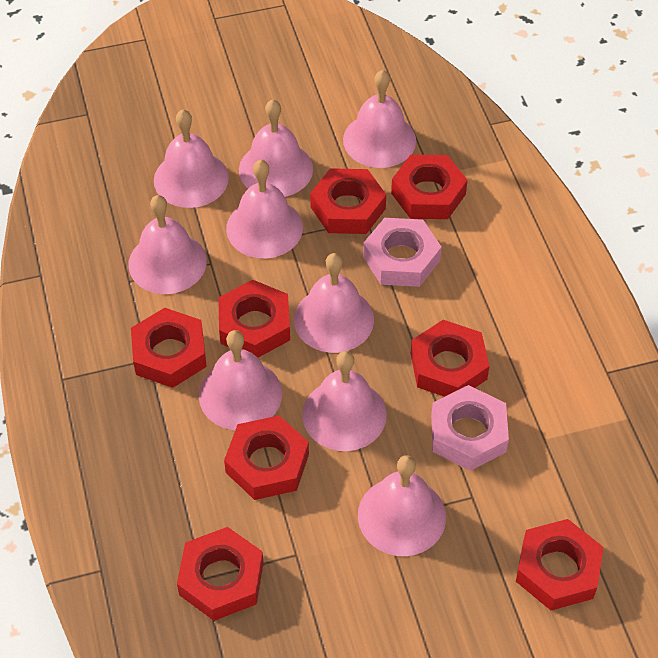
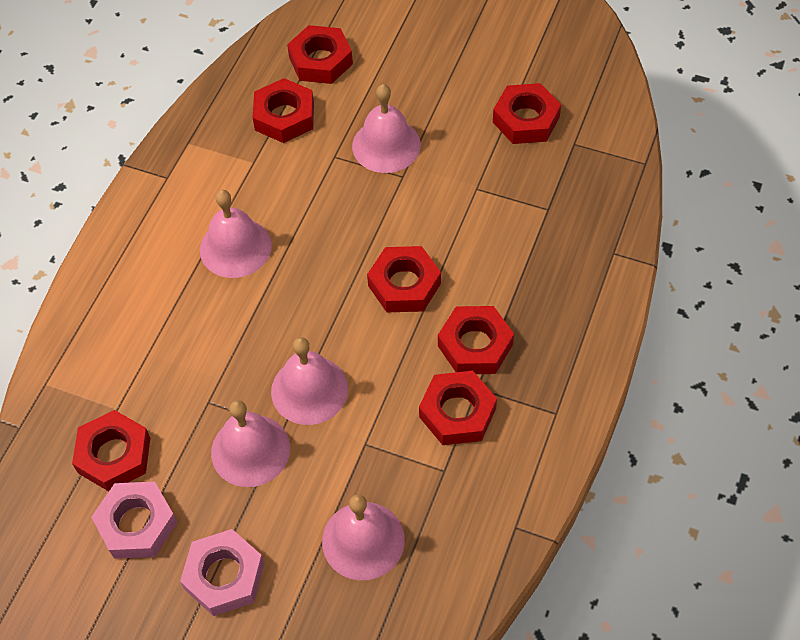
pink bell: 9 -> 5
red nut: 8 -> 7

